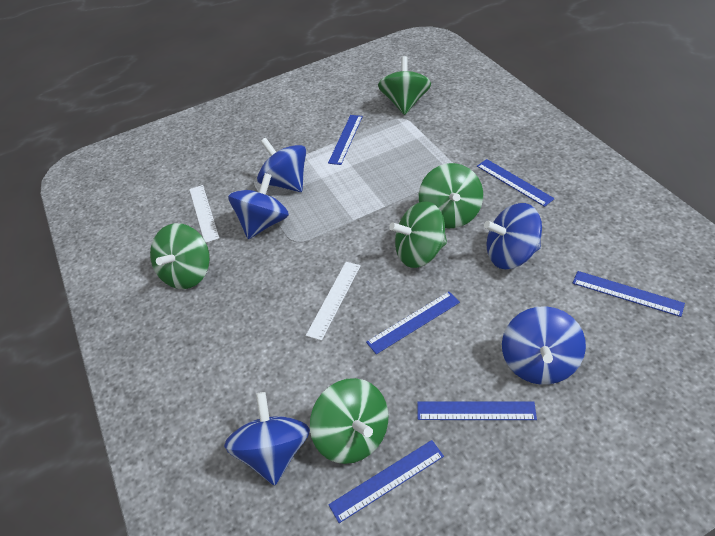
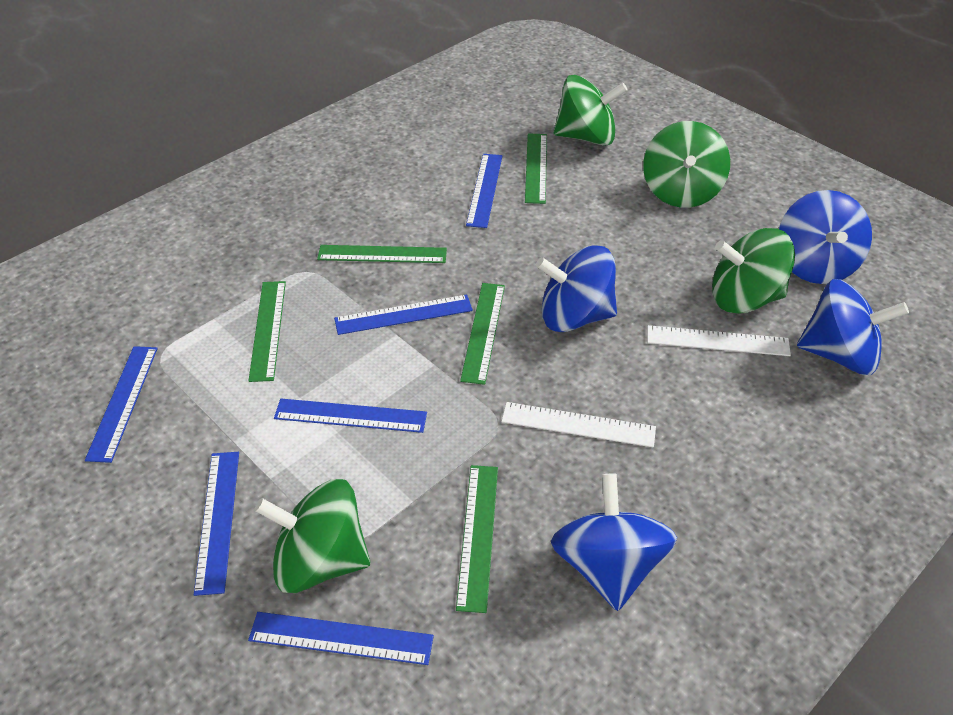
blue spinning top: 5 -> 4
green ruler: 0 -> 5
green spinning top: 5 -> 4

